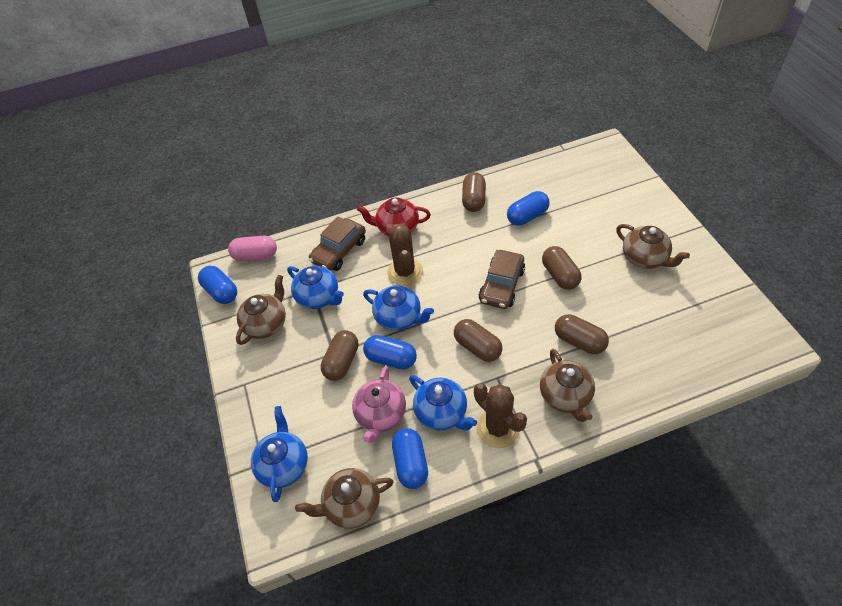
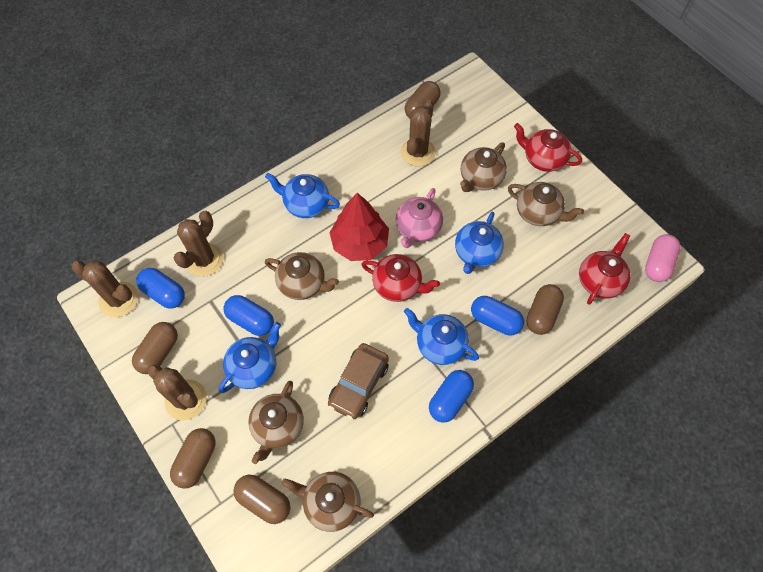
brown cactus: 2 -> 4
brown car: 2 -> 1
brown teapot: 4 -> 5
red teapot: 1 -> 3
red tree: 0 -> 1

